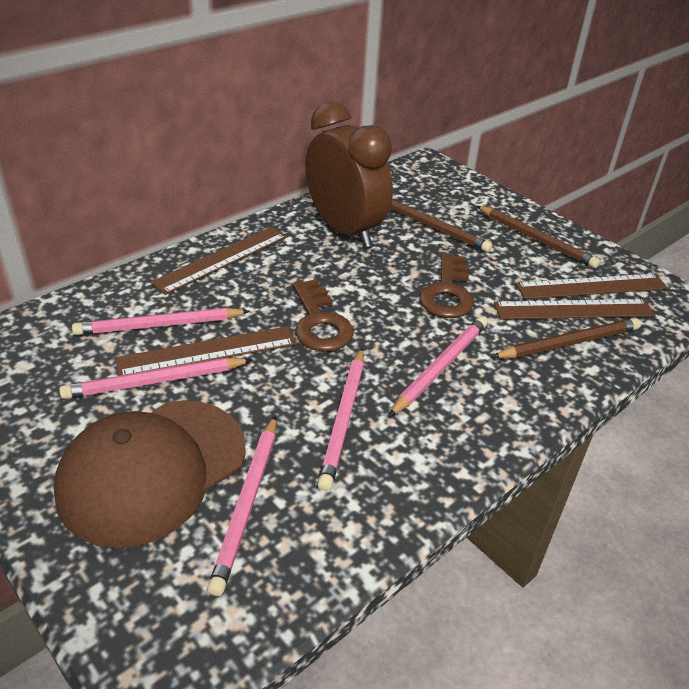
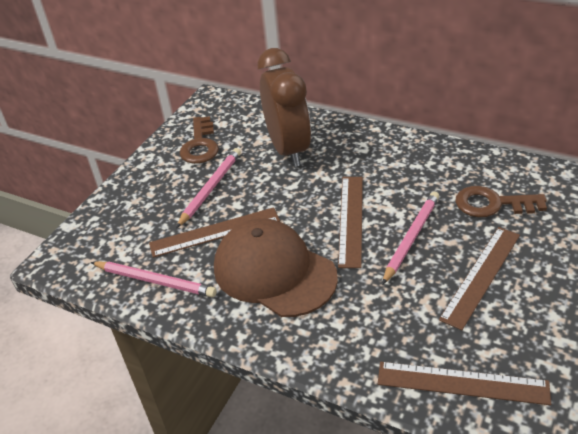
brown pencil: 3 -> 0
pink pencil: 5 -> 3

